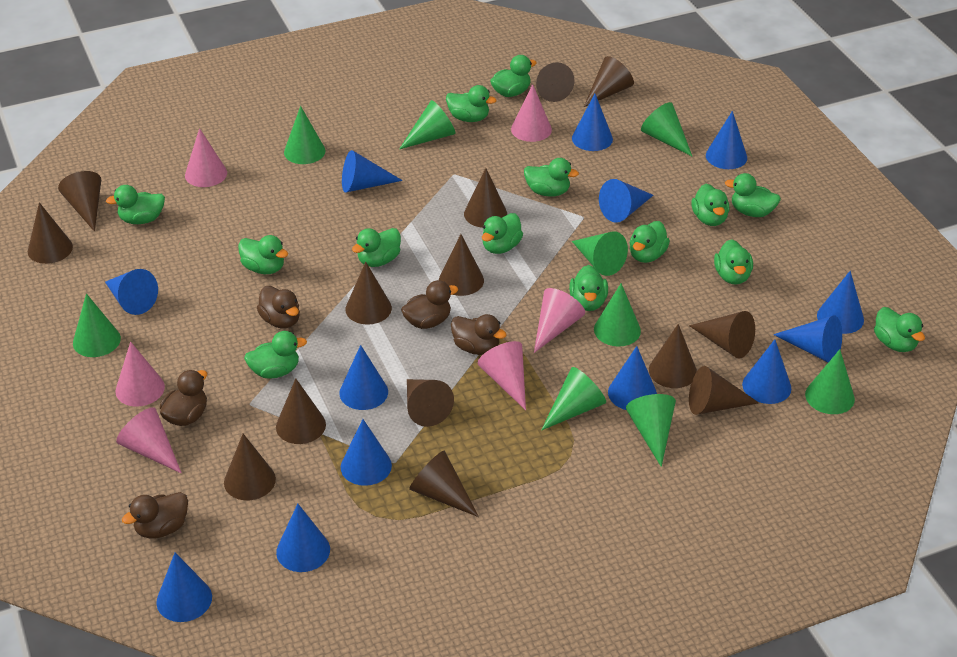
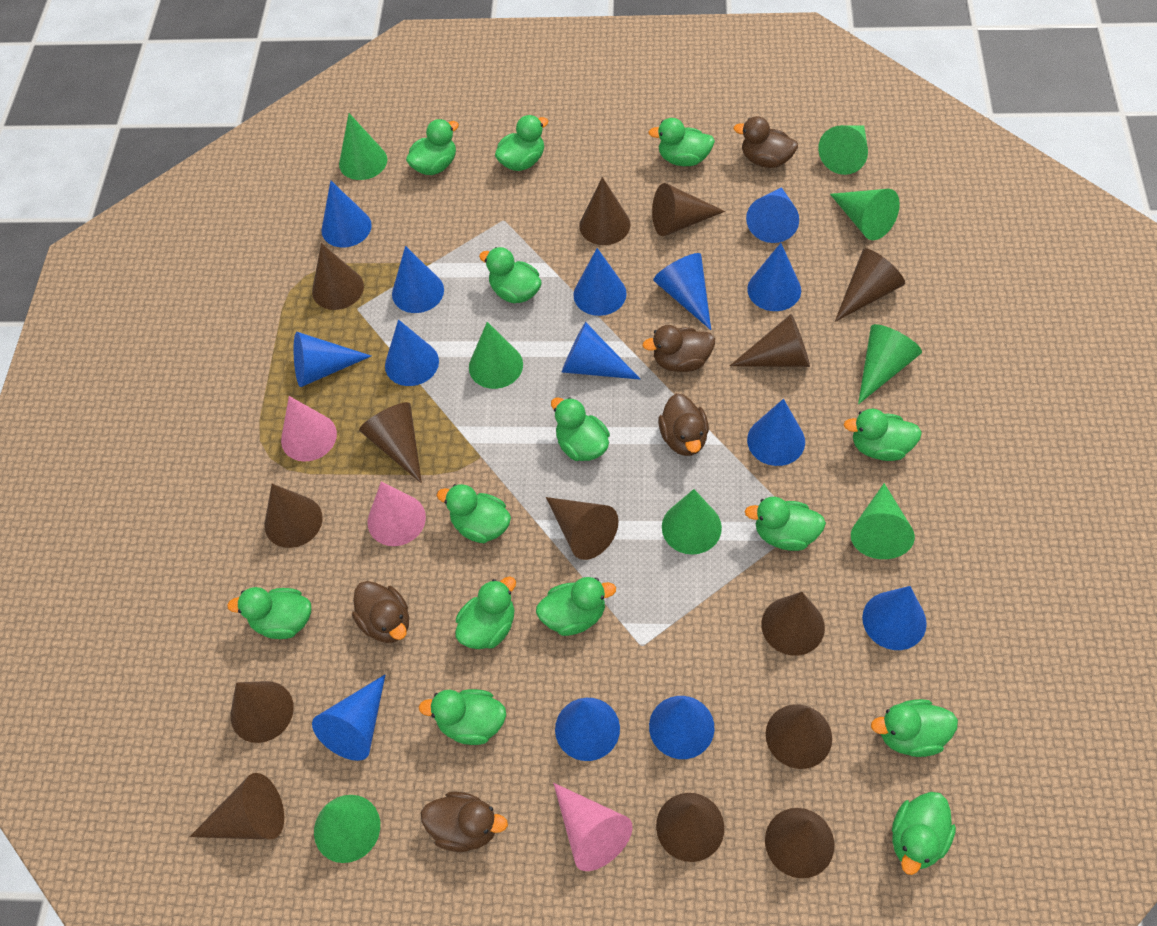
blue cone: 13 -> 14
green cone: 9 -> 8
pink cone: 6 -> 3

